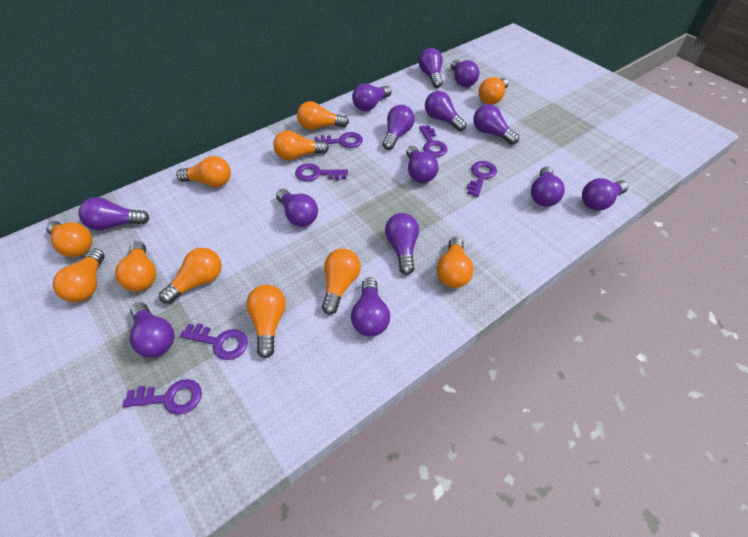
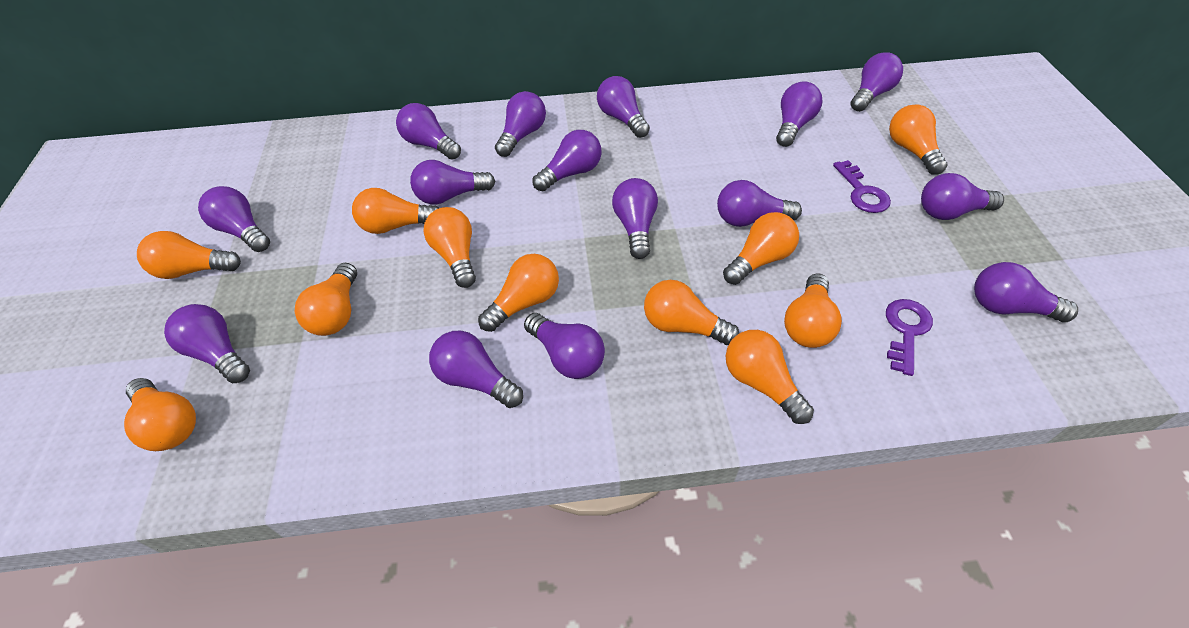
purple key: 6 -> 2
purple light bulb: 14 -> 15

